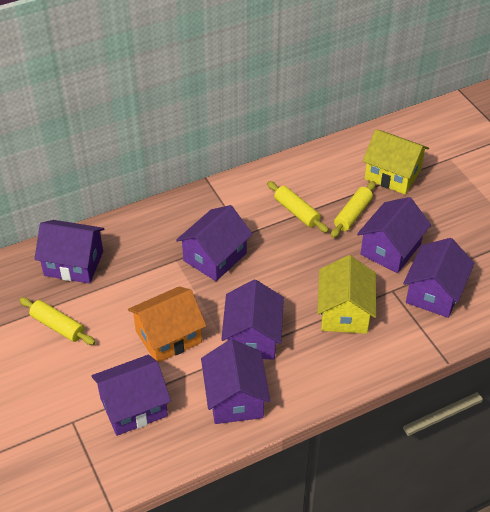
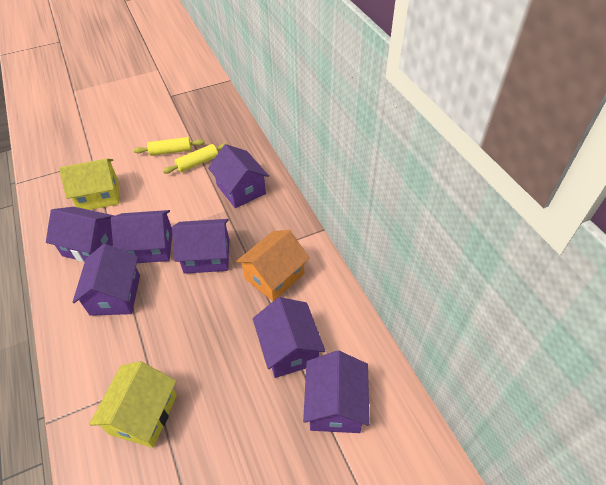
yellow rolling pin: 3 -> 2

